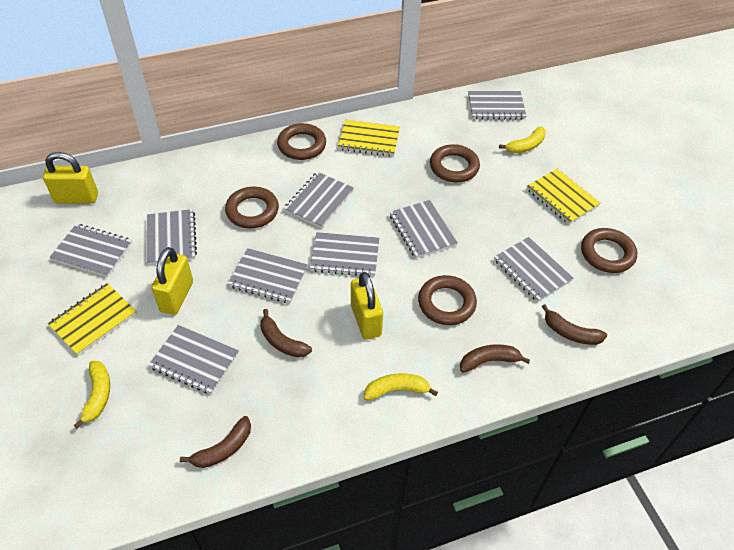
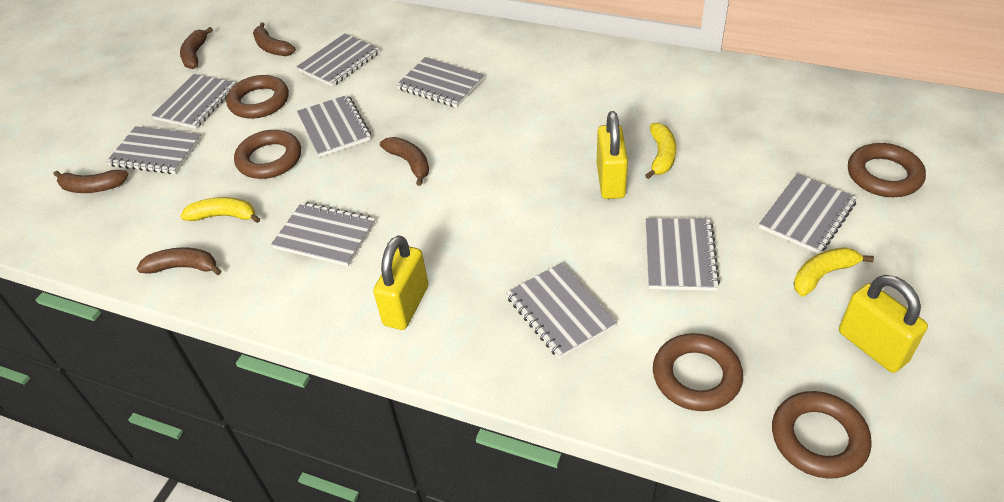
brown banana: 4 -> 5
yellow notebook: 3 -> 0

